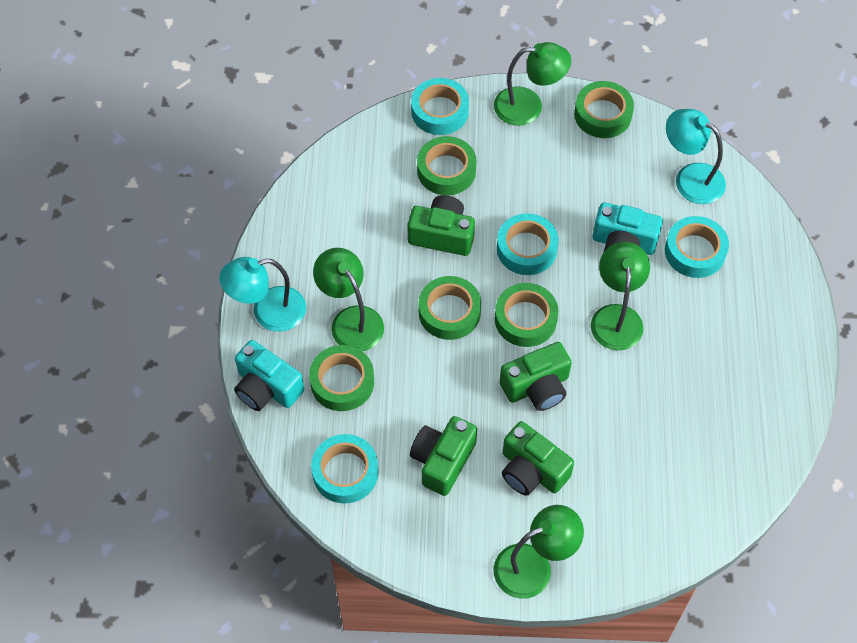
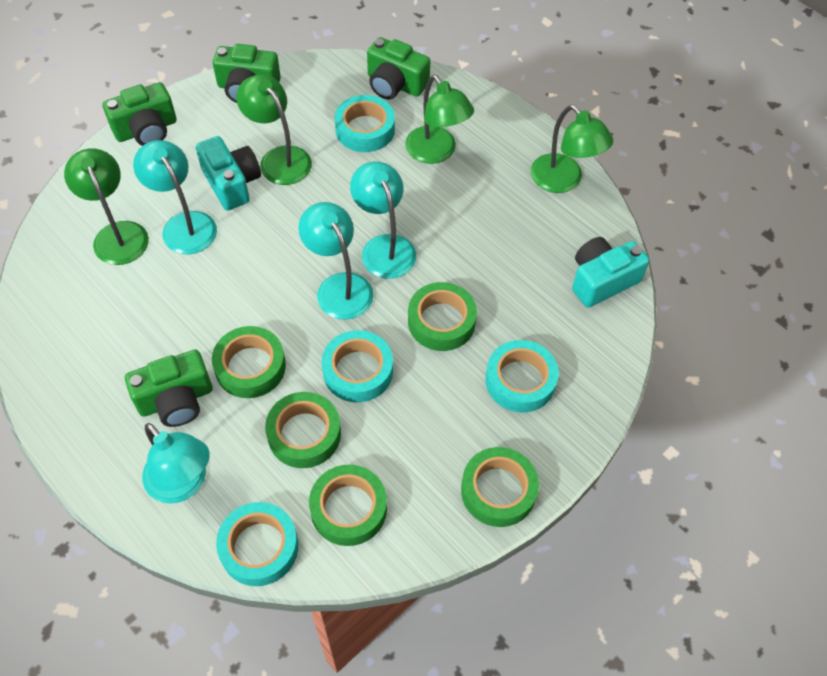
turquoise lamp: 2 -> 4

